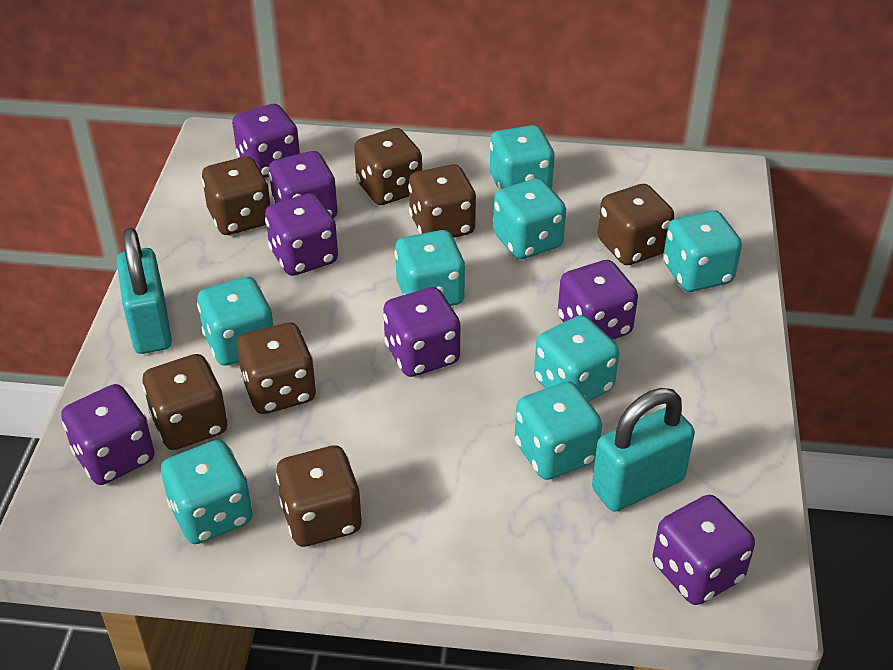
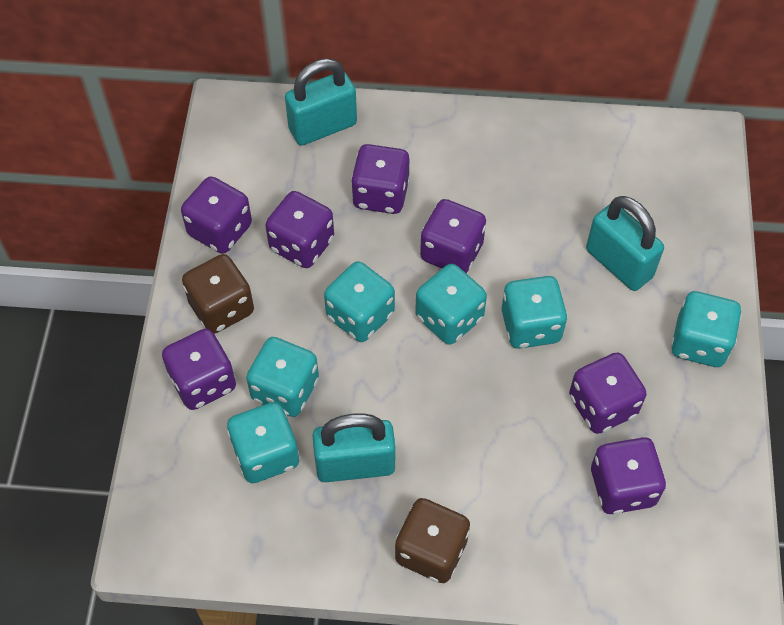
brown dice: 7 -> 2
turquoise dice: 8 -> 6
turquoise padlock: 2 -> 3

